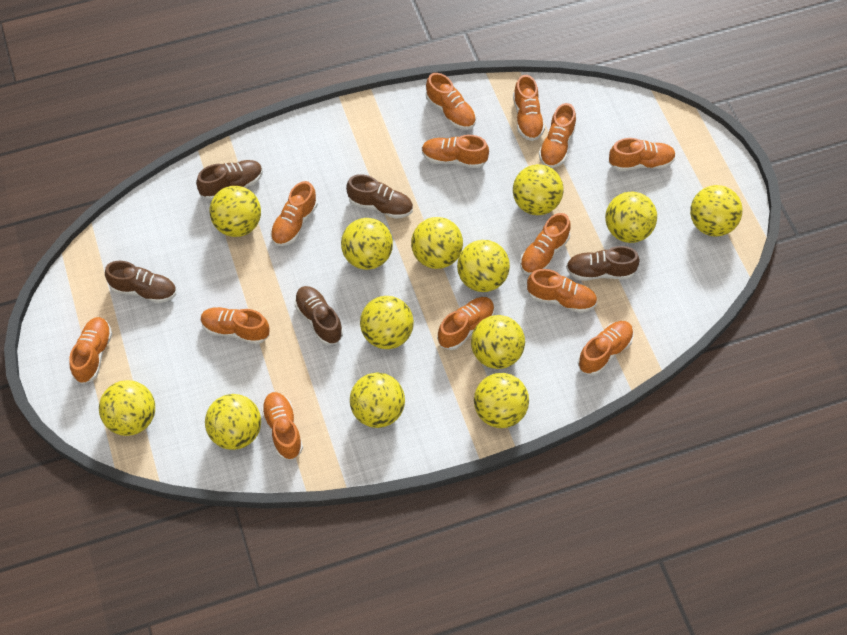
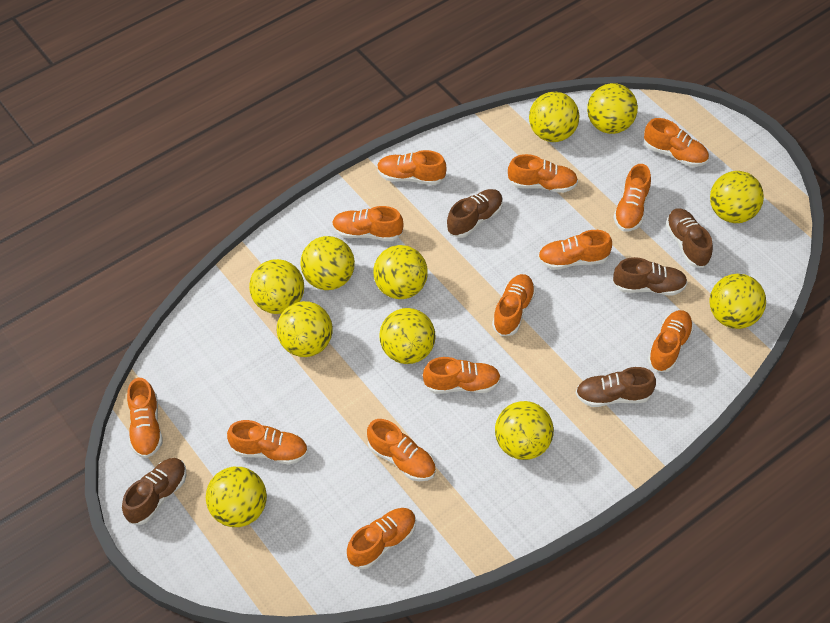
yellow ball: 13 -> 11

